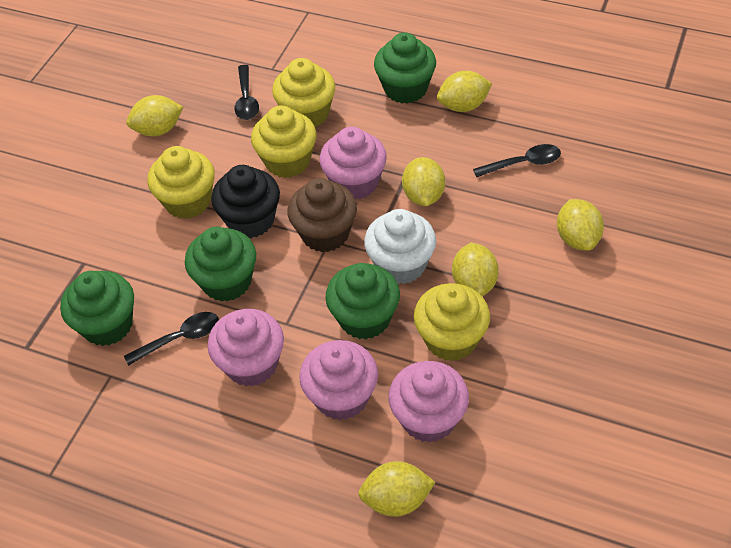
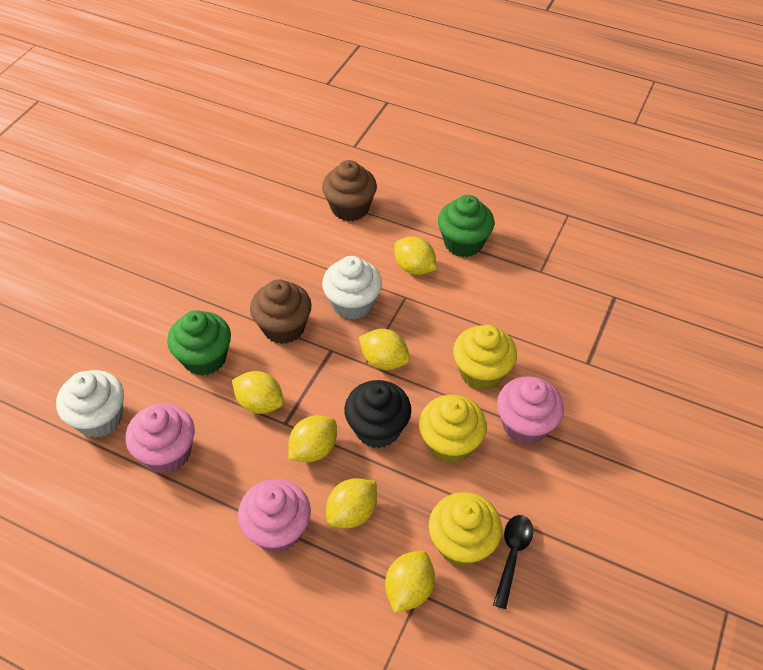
black spoon: 3 -> 1
brown cupcake: 1 -> 2
green cupcake: 4 -> 2
pink cupcake: 4 -> 3
white cupcake: 1 -> 2
yellow cupcake: 4 -> 3

